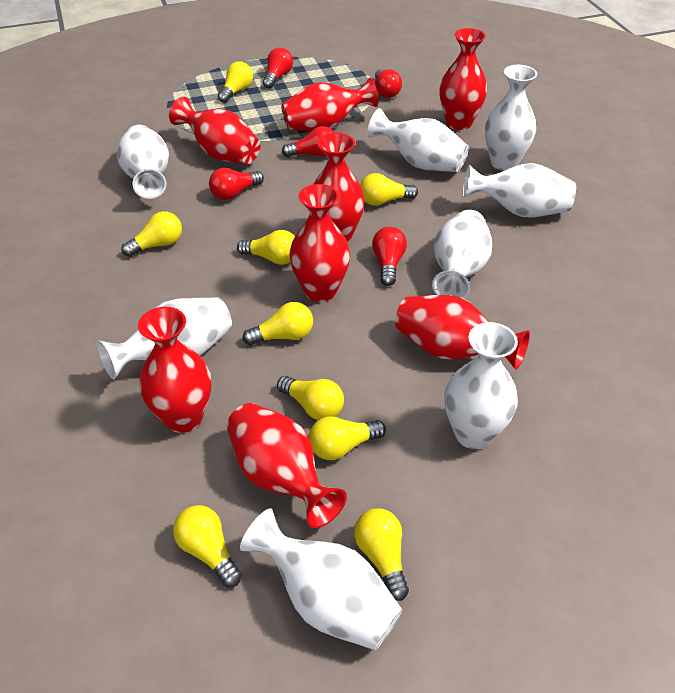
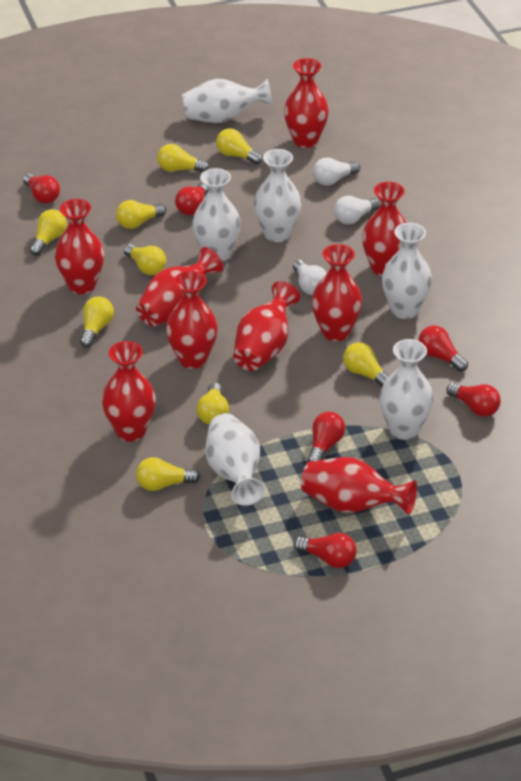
red light bulb: 5 -> 6
red vase: 8 -> 9
white light bulb: 0 -> 3
white vase: 8 -> 6

